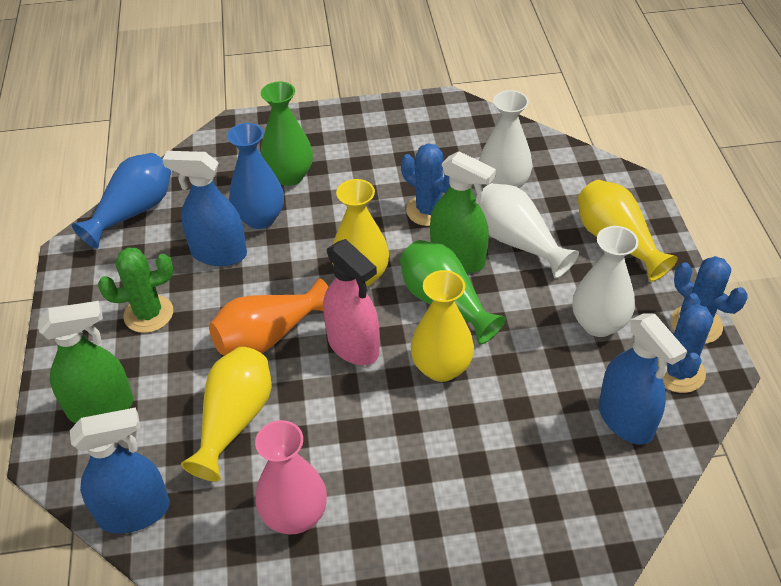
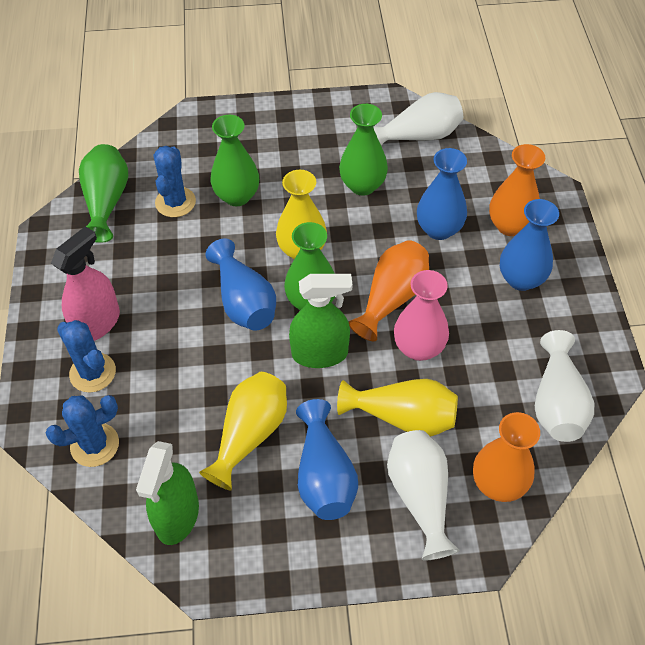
blue spray bottle: 3 -> 0
blue vase: 2 -> 4
green cactus: 1 -> 0
green vase: 2 -> 4
orange vase: 1 -> 3
yellow vase: 4 -> 3

